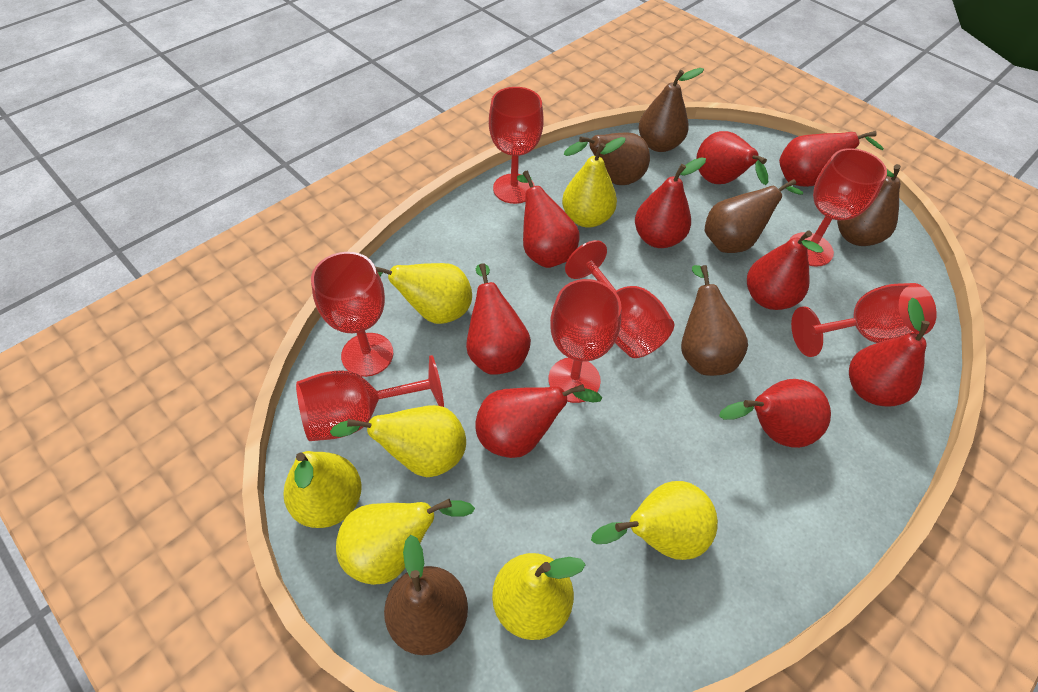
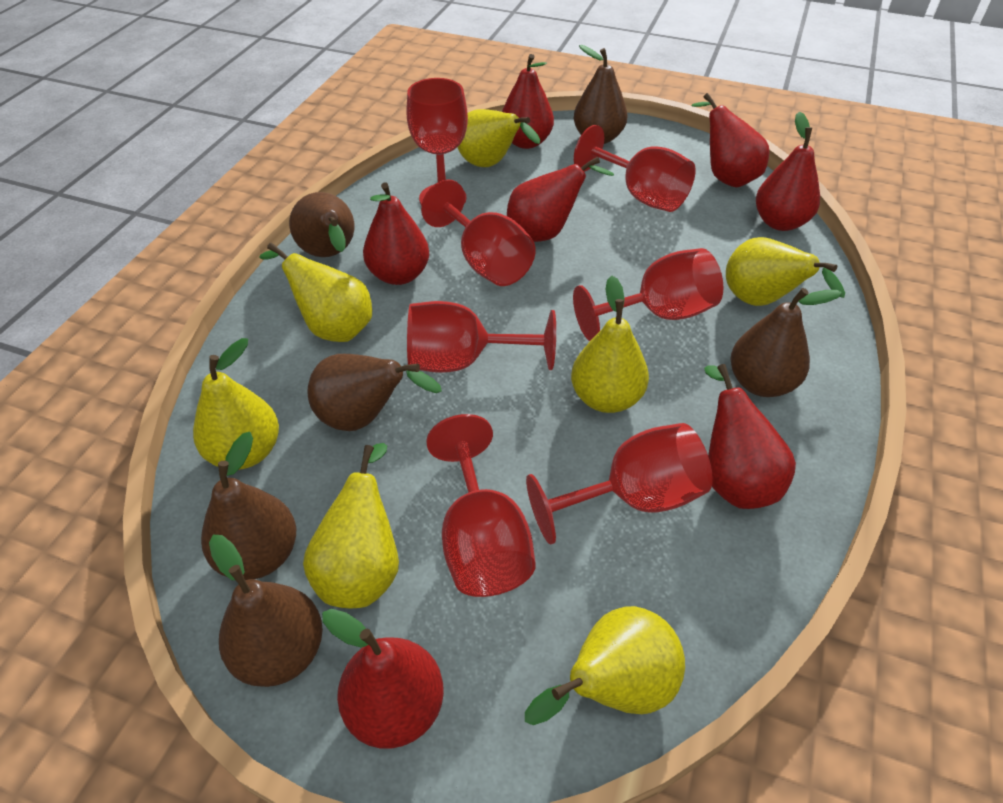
red pear: 9 -> 7

